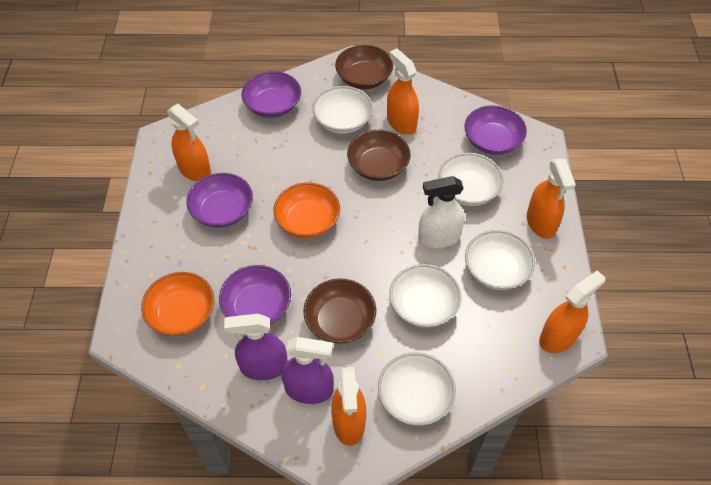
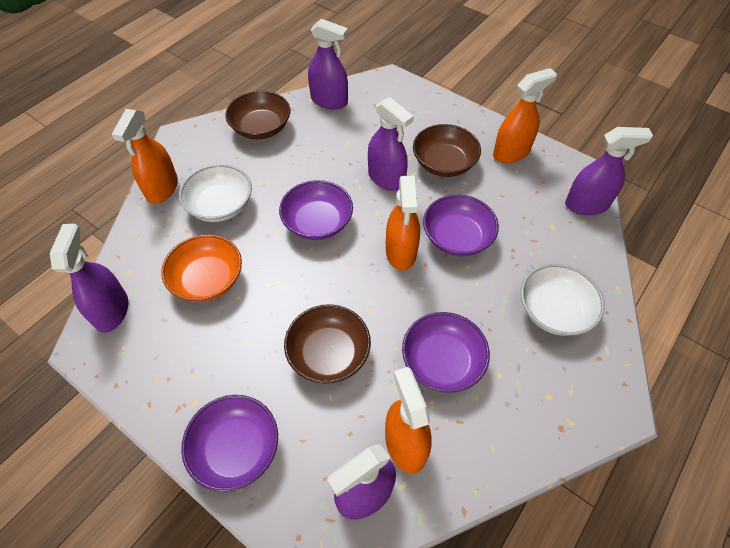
orange bowl: 2 -> 1
orange spray bottle: 5 -> 4
purple spray bottle: 2 -> 5
white bowl: 5 -> 2
white spray bottle: 1 -> 0

